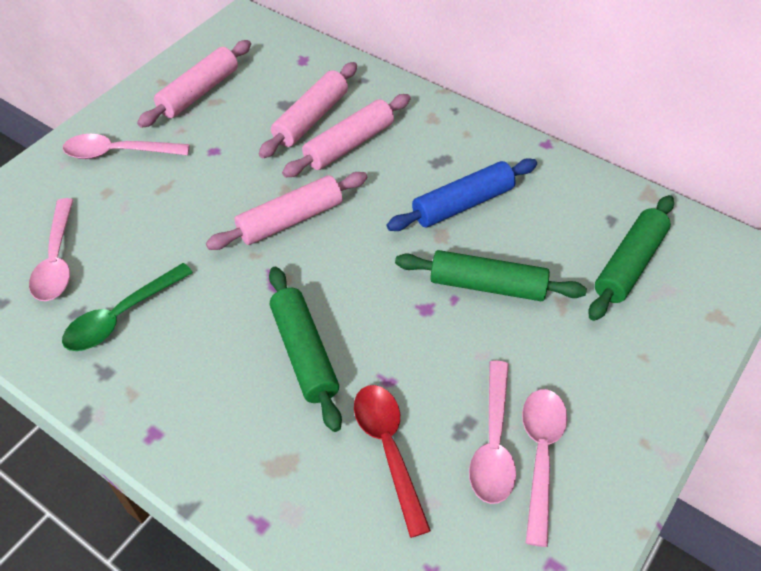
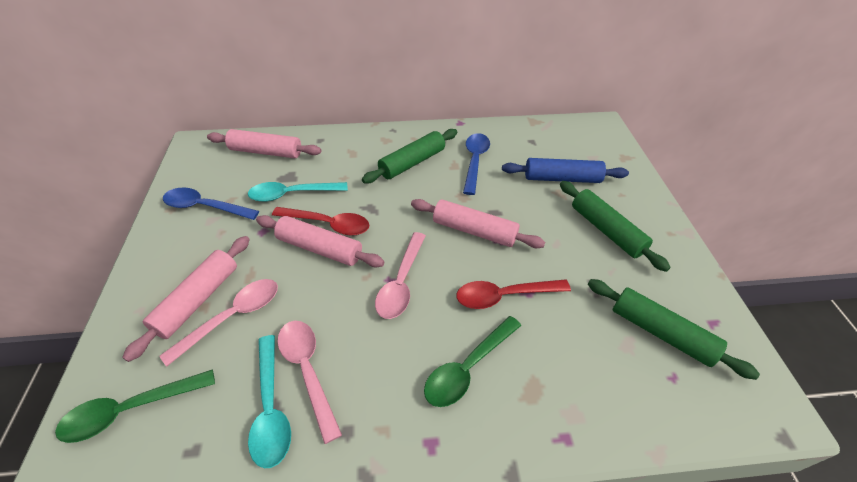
blue spoon: 0 -> 2
green spoon: 1 -> 2
pink spoon: 4 -> 3
red spoon: 1 -> 2
turquoise spoon: 0 -> 2

